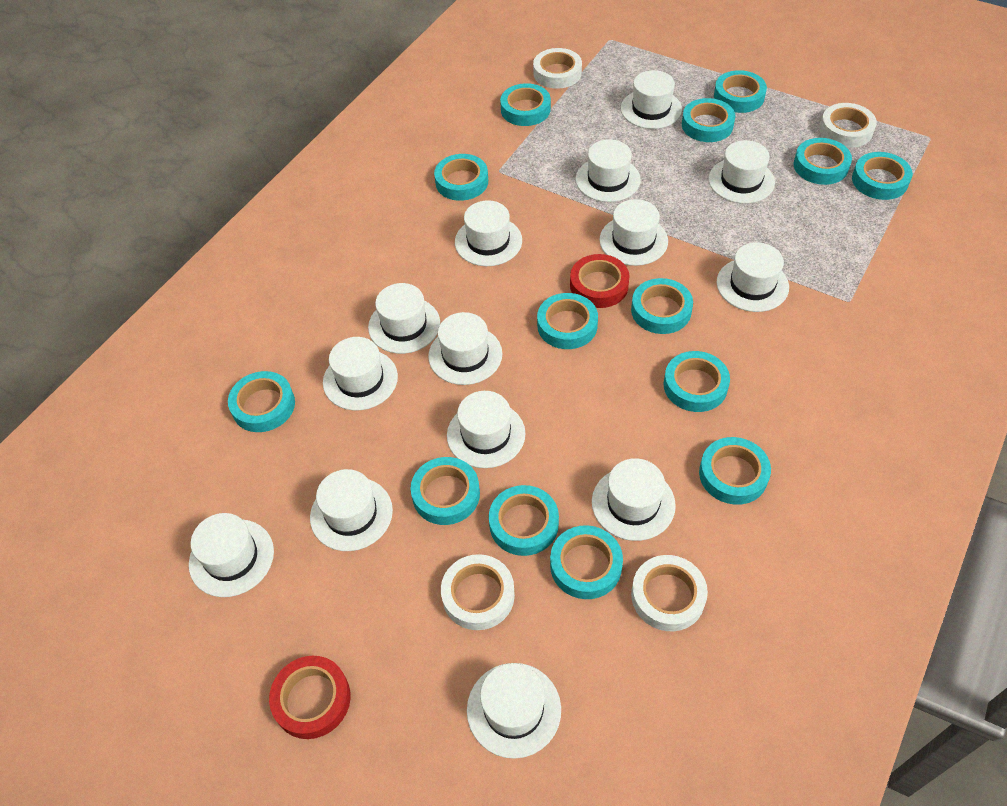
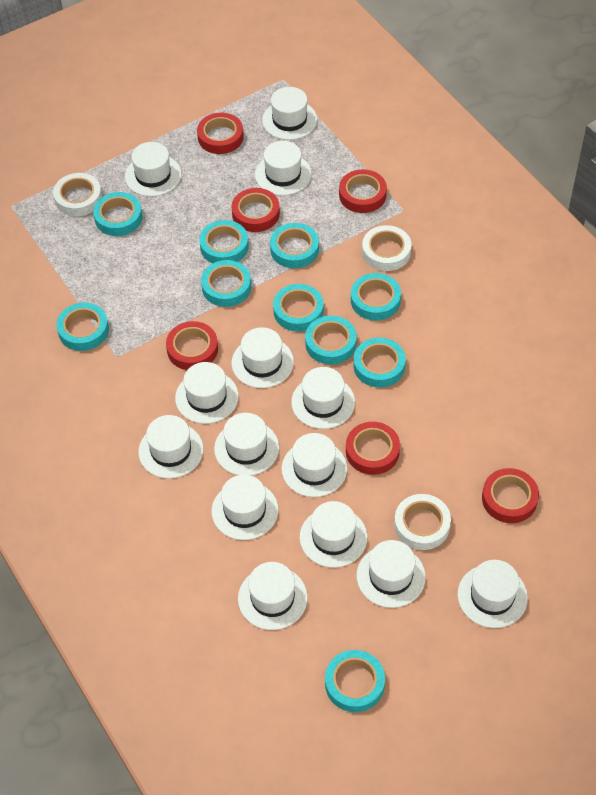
red tape: 2 -> 6
turquoise tape: 14 -> 10
white tape: 4 -> 3

